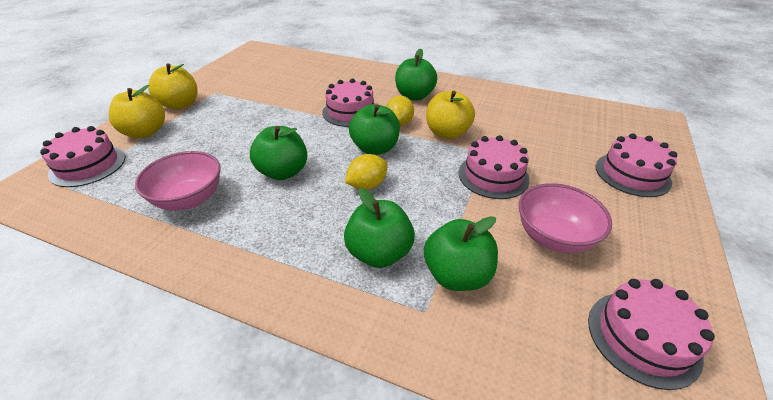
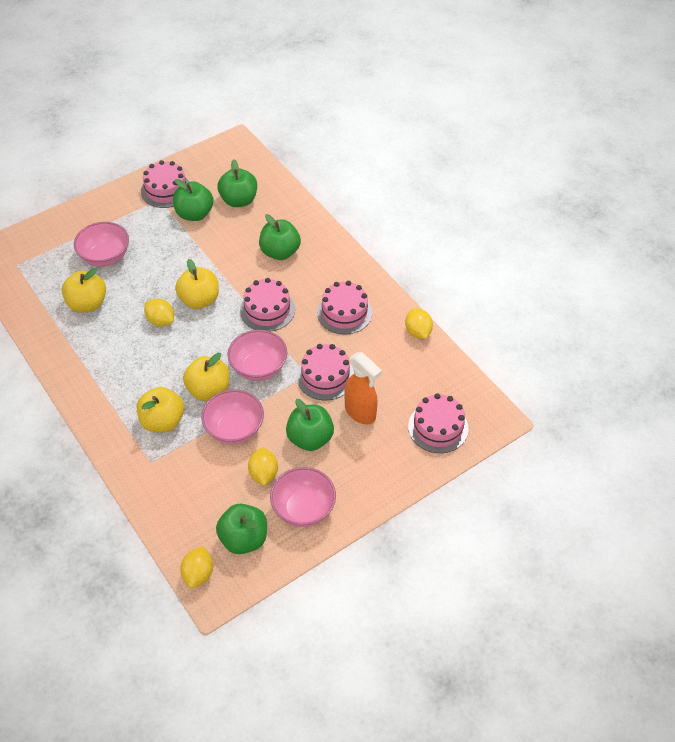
orange spray bottle: 0 -> 1
pink bowl: 2 -> 4
yellow apple: 3 -> 4
yellow lemon: 2 -> 4

